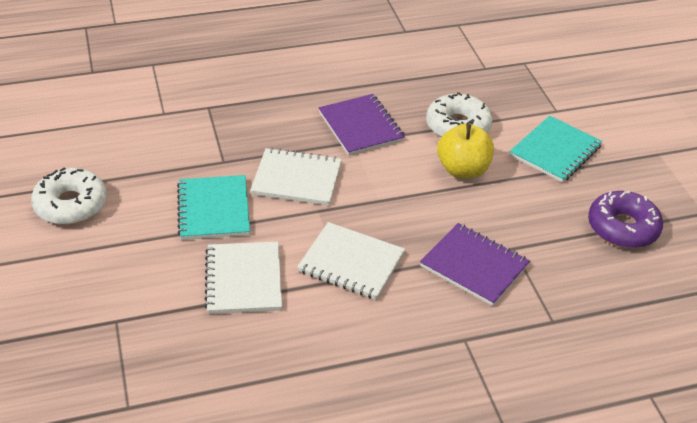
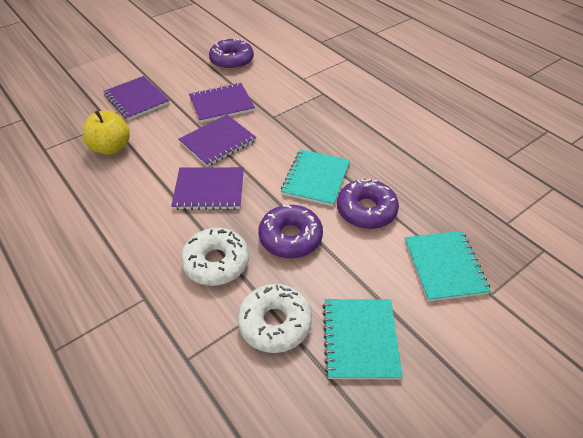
purple donut: 1 -> 3
purple notebook: 2 -> 4
turquoise notebook: 2 -> 3
white notebook: 3 -> 0

